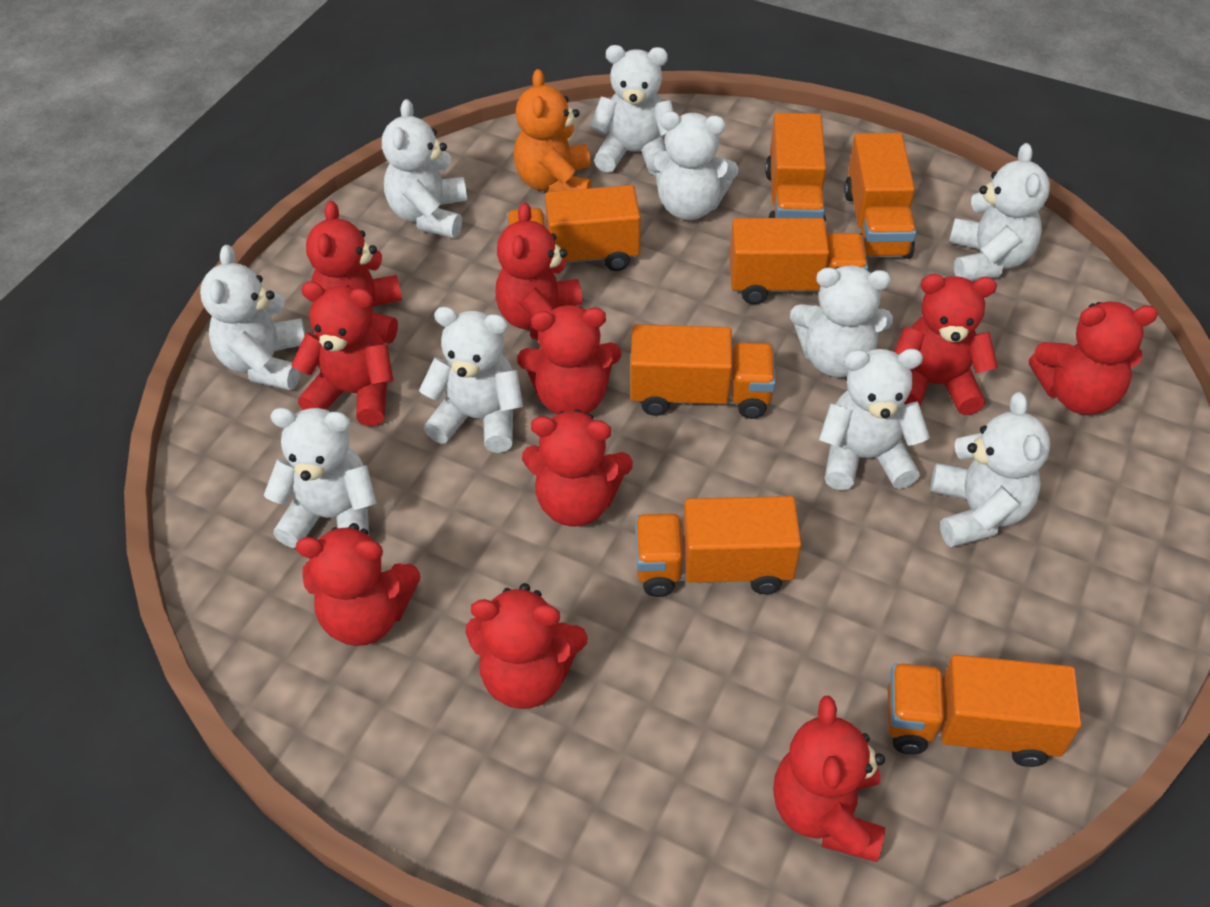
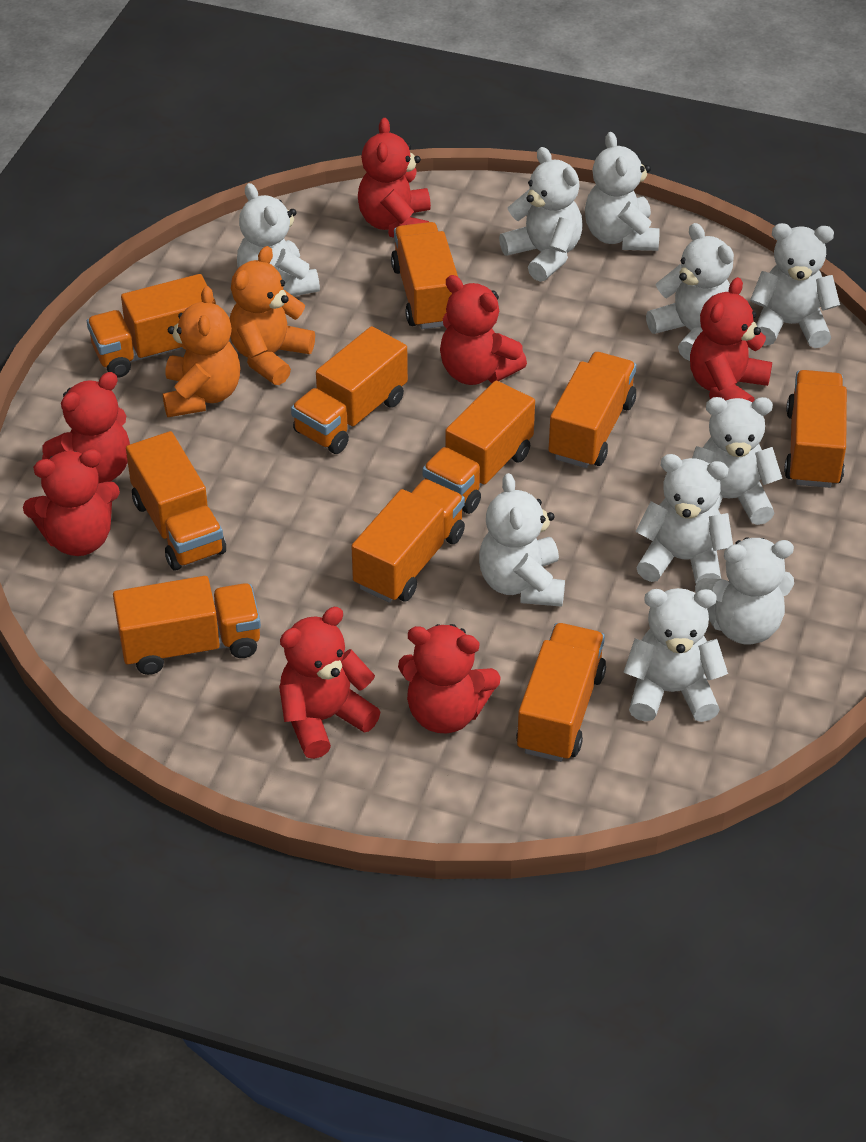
orange teddy bear: 1 -> 2
orange truck: 7 -> 10
red teddy bear: 10 -> 7

